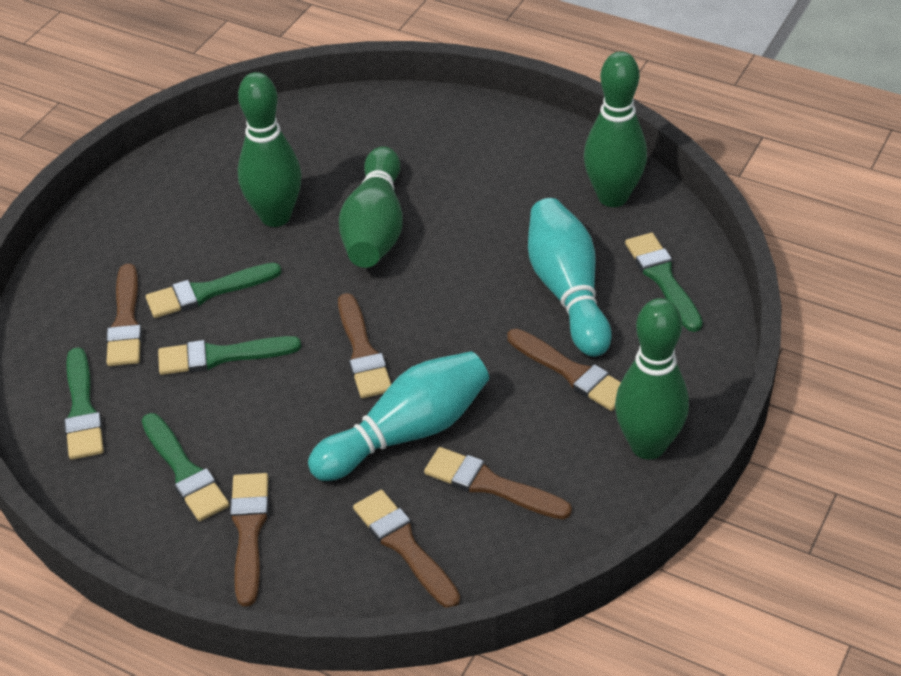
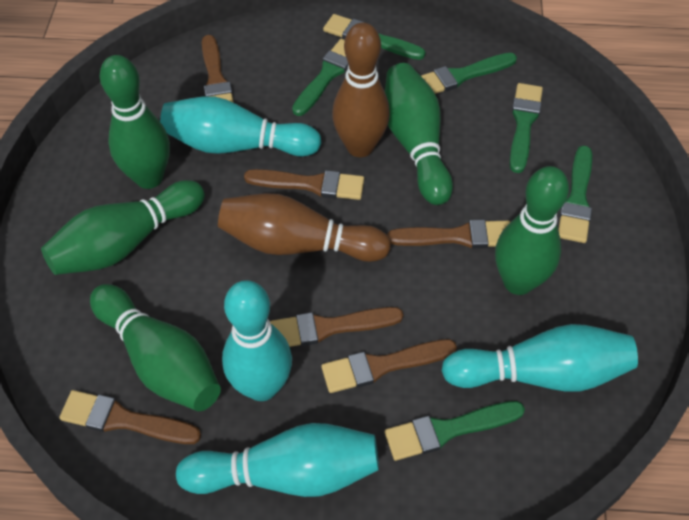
brown bowling pin: 0 -> 2
green bowling pin: 4 -> 5
green brush: 5 -> 6
turquoise bowling pin: 2 -> 4

